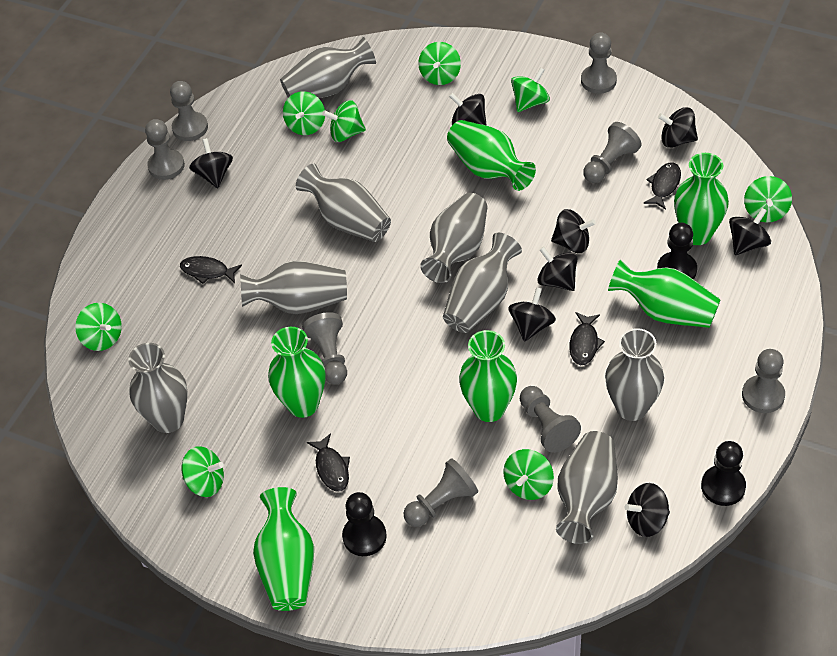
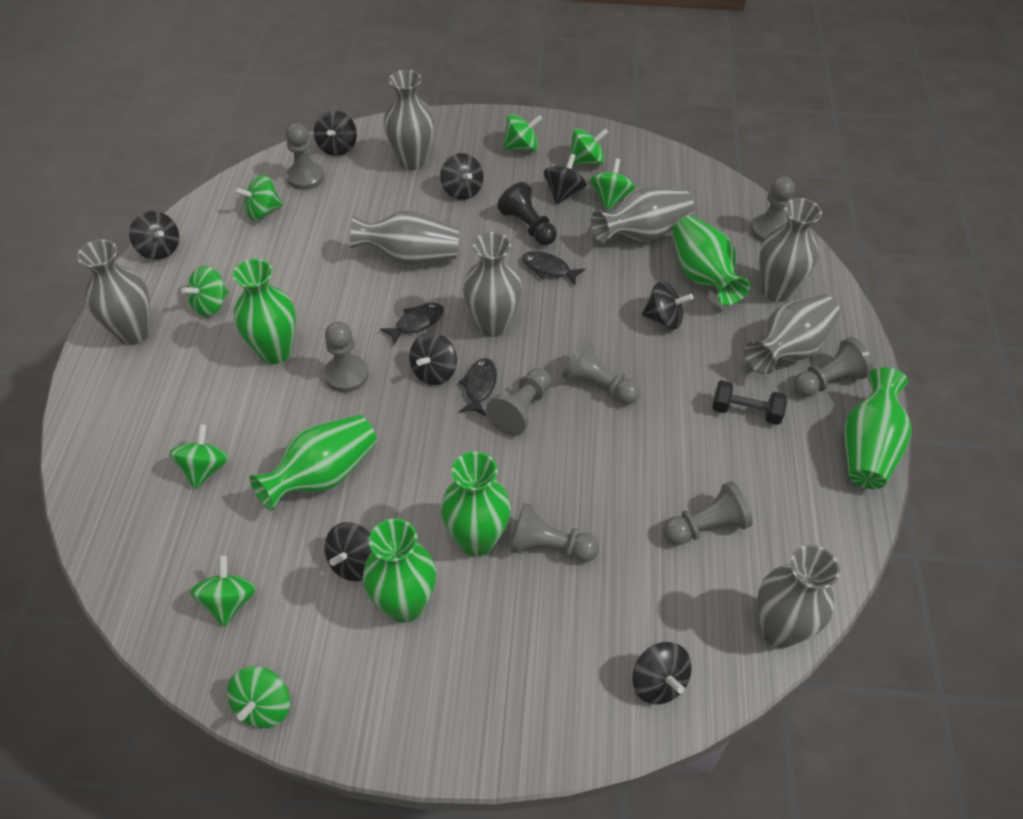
black dumbbell: 0 -> 1
black fish: 4 -> 3
black pawn: 3 -> 1

